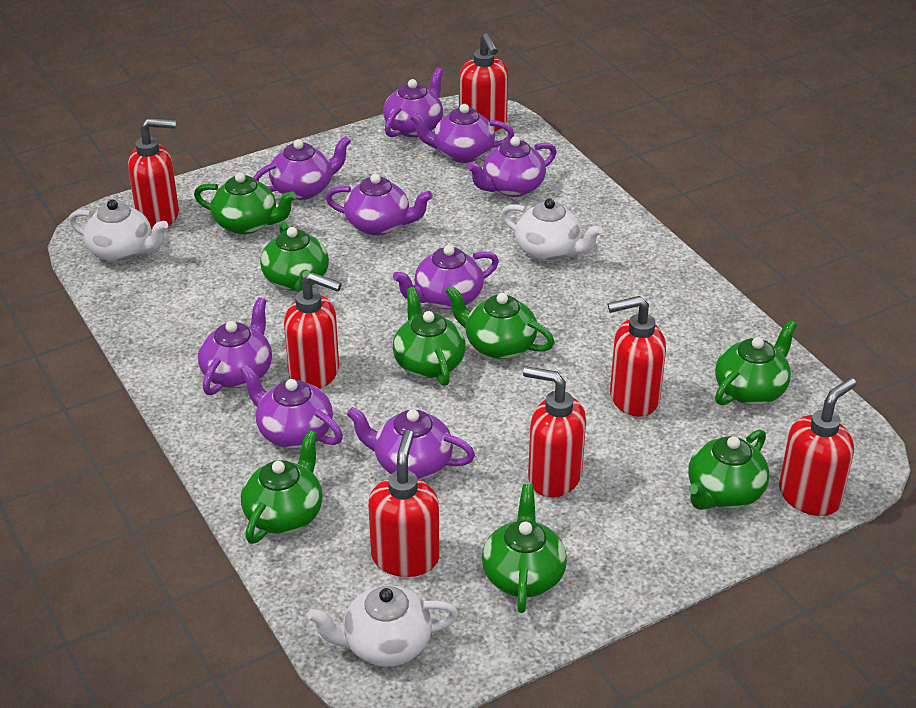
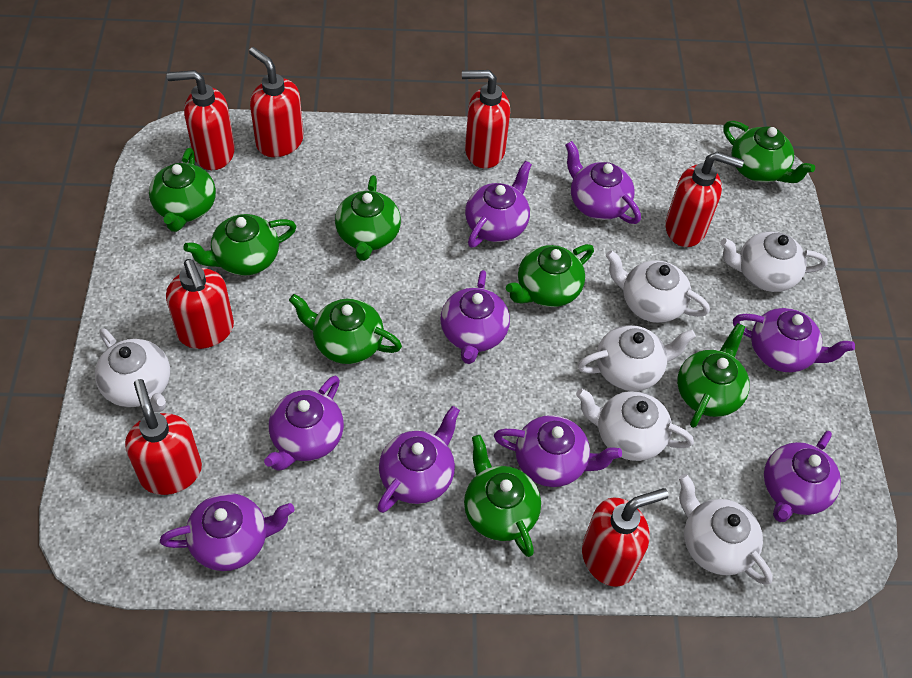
white teapot: 3 -> 6

